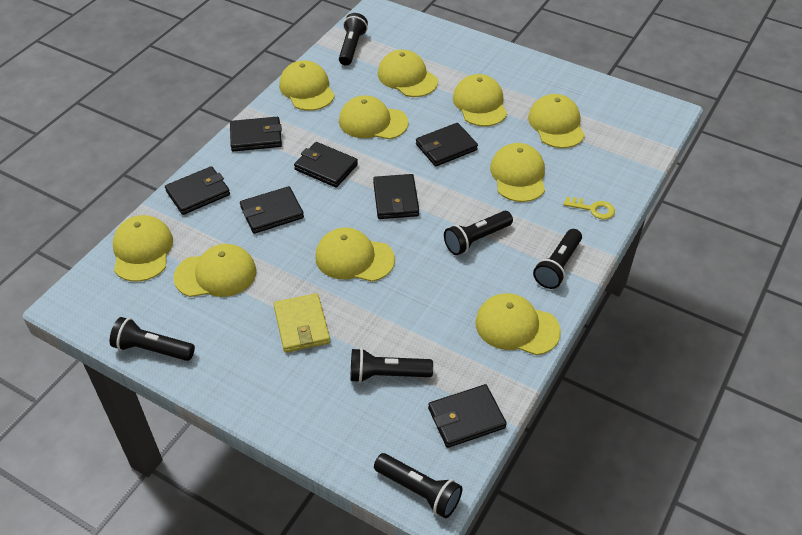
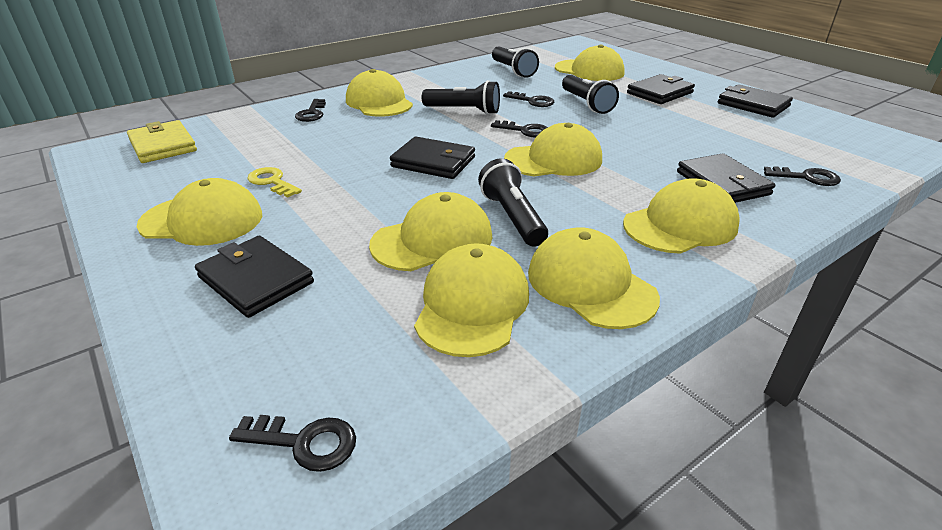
black flashlight: 6 -> 4
black key: 0 -> 5
black wallet: 7 -> 5
yellow cap: 10 -> 8

